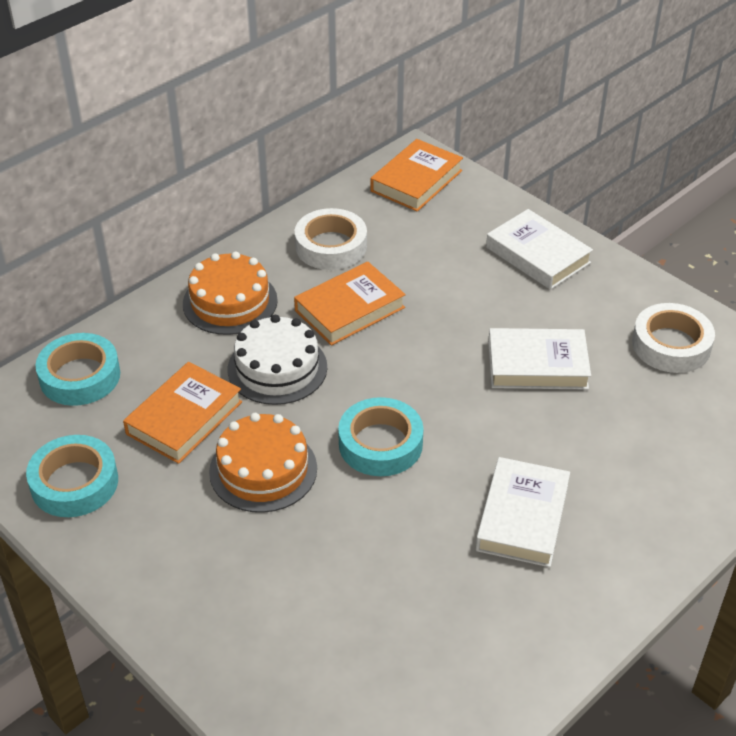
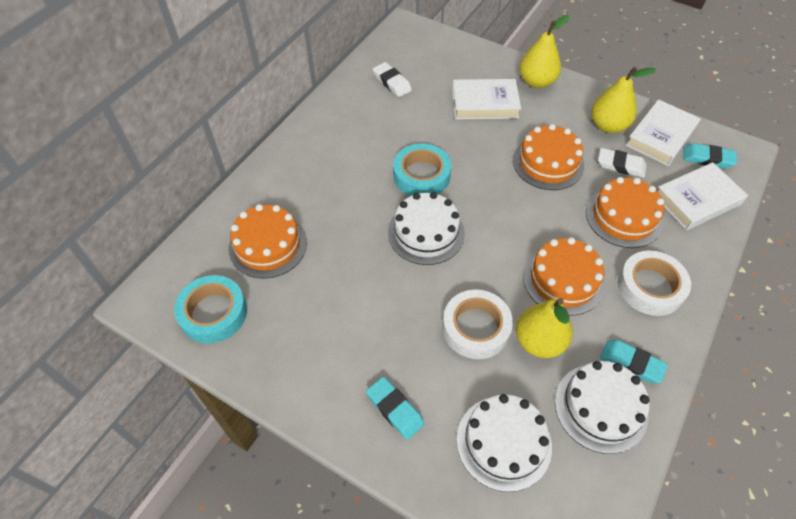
orange book: 3 -> 0
orange cake: 2 -> 4
turquoise eraser: 0 -> 3
turquoise tape: 3 -> 2
white cake: 1 -> 3
white eraser: 0 -> 2
yellow pear: 0 -> 3

